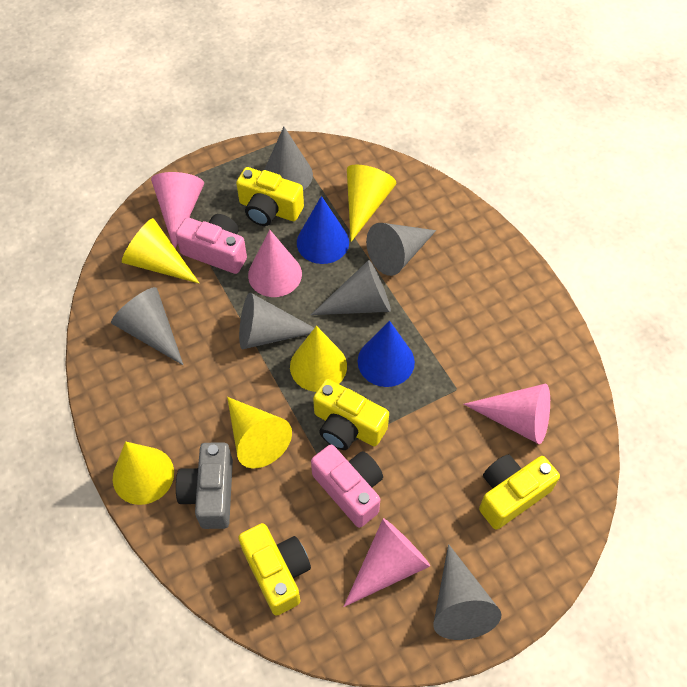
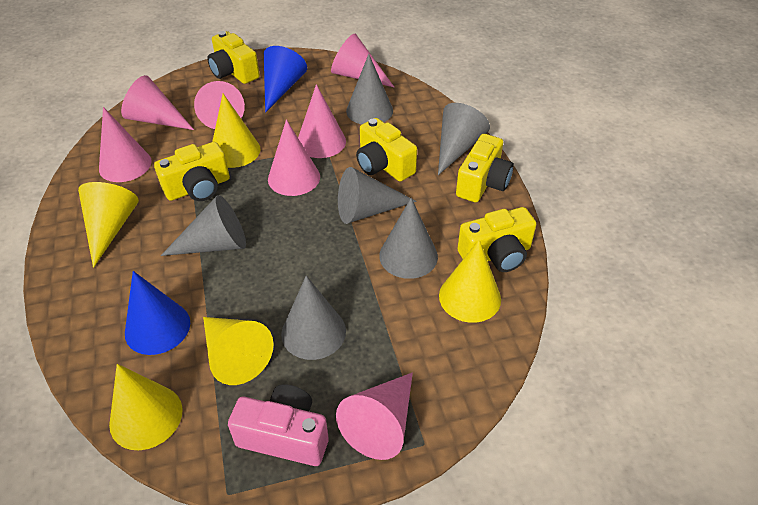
grey camera: 1 -> 0
pink camera: 2 -> 1
pink cone: 4 -> 7
yellow camera: 4 -> 5

